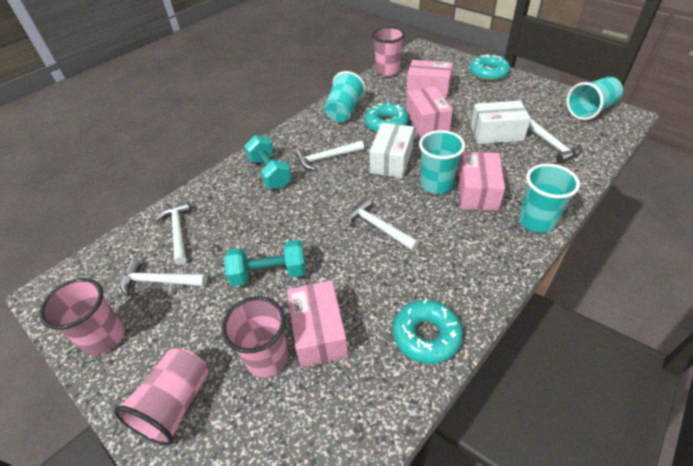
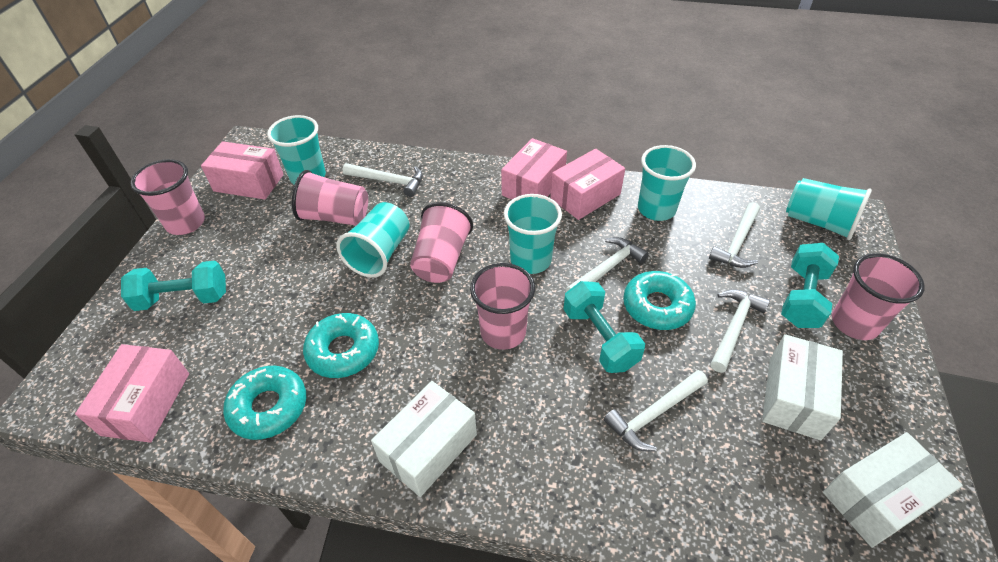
pink cup: 4 -> 5
turquoise cup: 4 -> 5
turquoise dumbbell: 2 -> 3
white box: 2 -> 3

